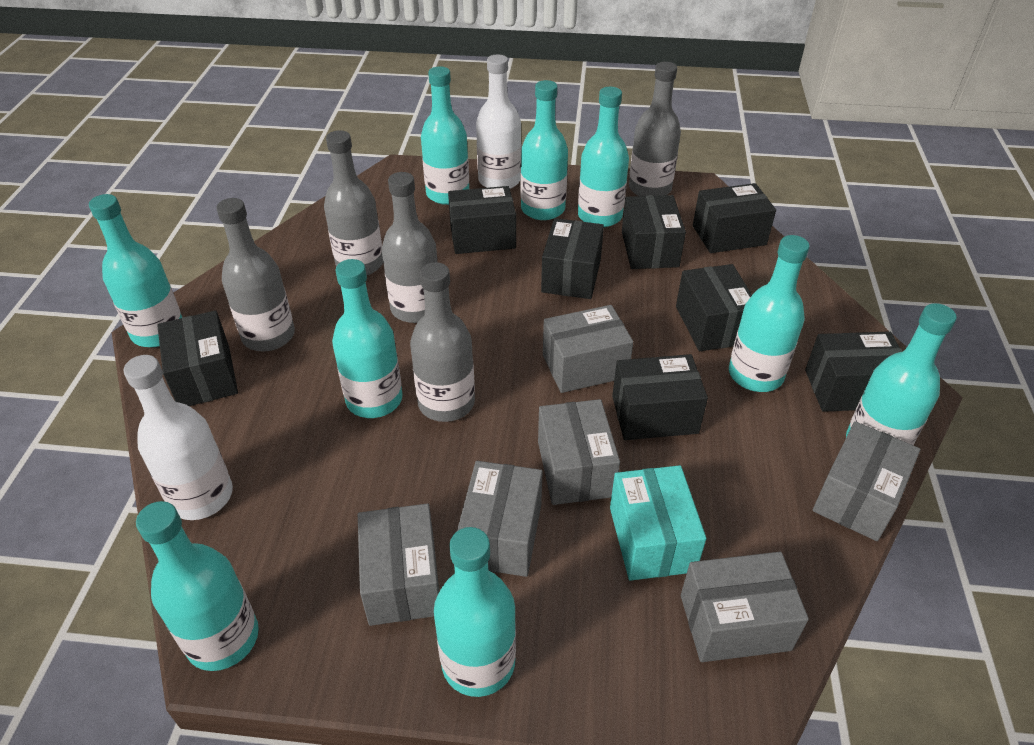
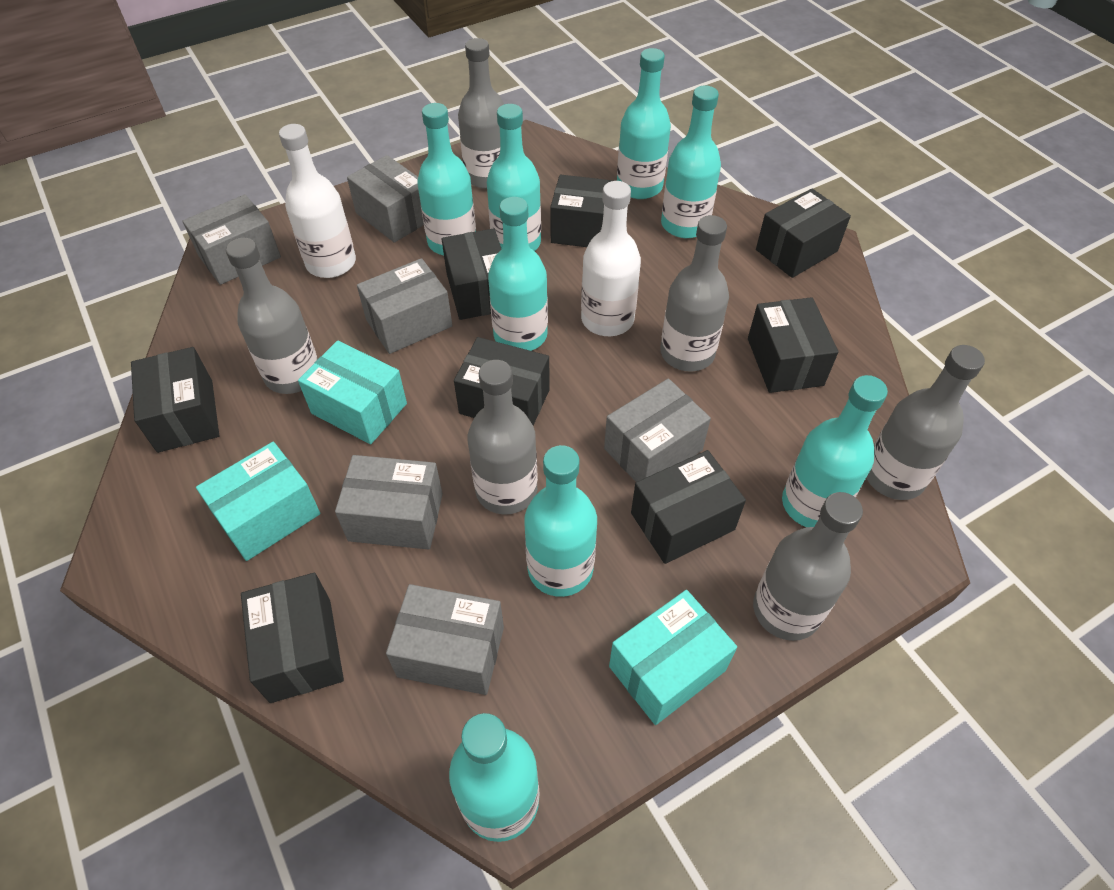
grey bottle: 5 -> 6
turquoise bottle: 9 -> 8
turquoise box: 1 -> 3

